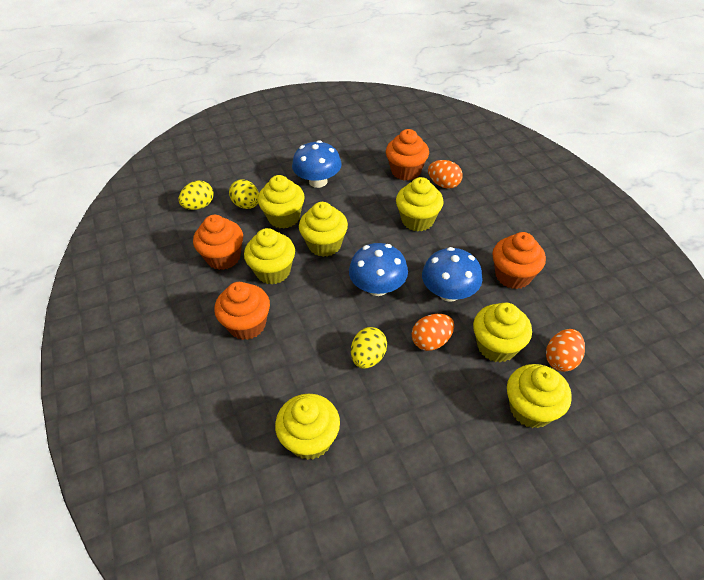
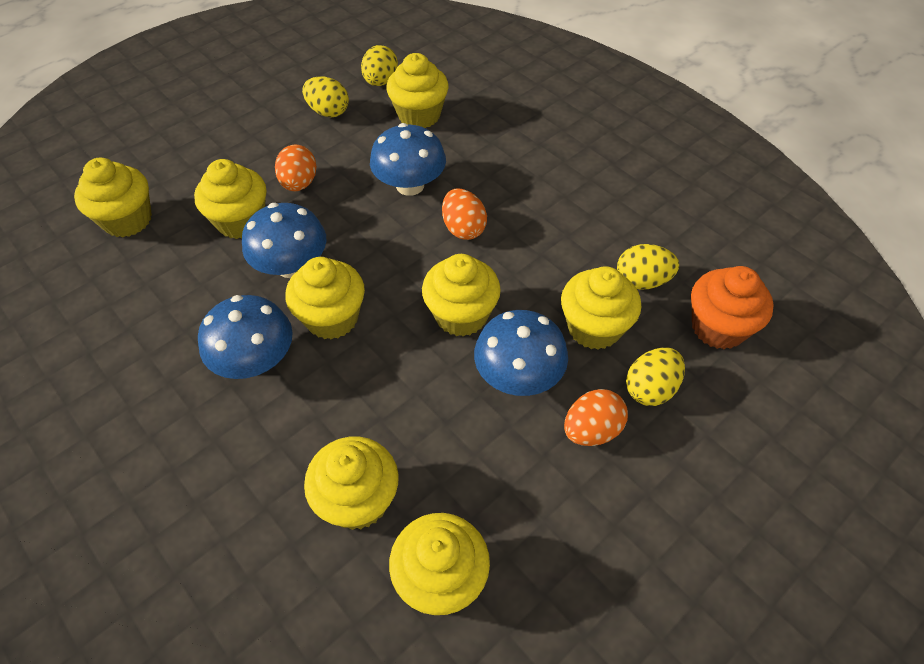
blue mushroom: 3 -> 4
orange cupcake: 4 -> 1
yellow cupcake: 7 -> 8
yellow egg: 3 -> 4

